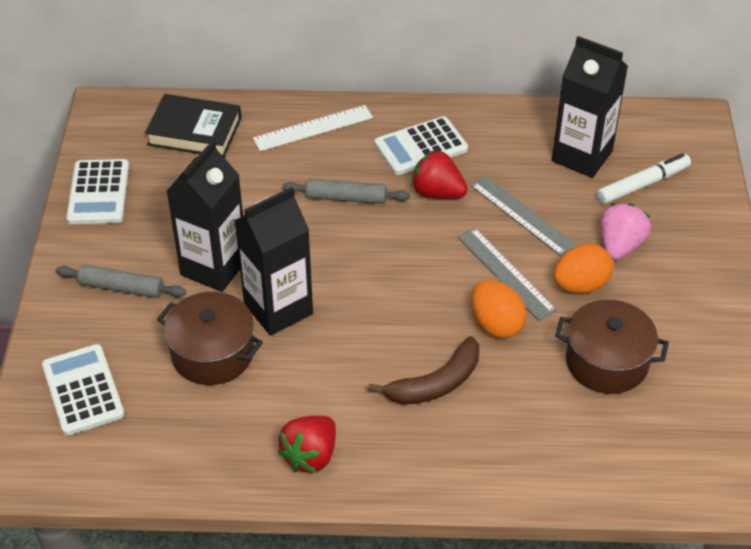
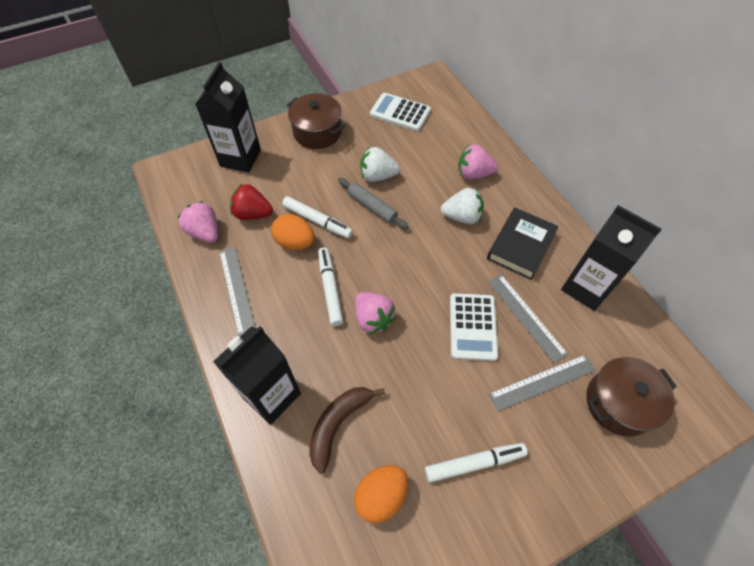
grey rolling pin: 2 -> 1
grey ruler: 2 -> 3
pink strawberry: 1 -> 3
red strawberry: 2 -> 1
white calculator: 3 -> 2
white marker: 1 -> 3
white ruler: 1 -> 0
white strawberry: 0 -> 2

